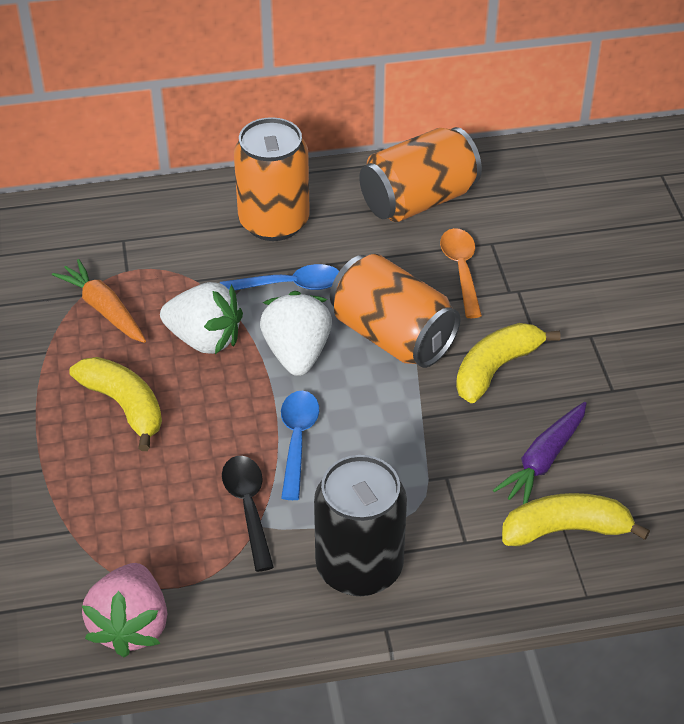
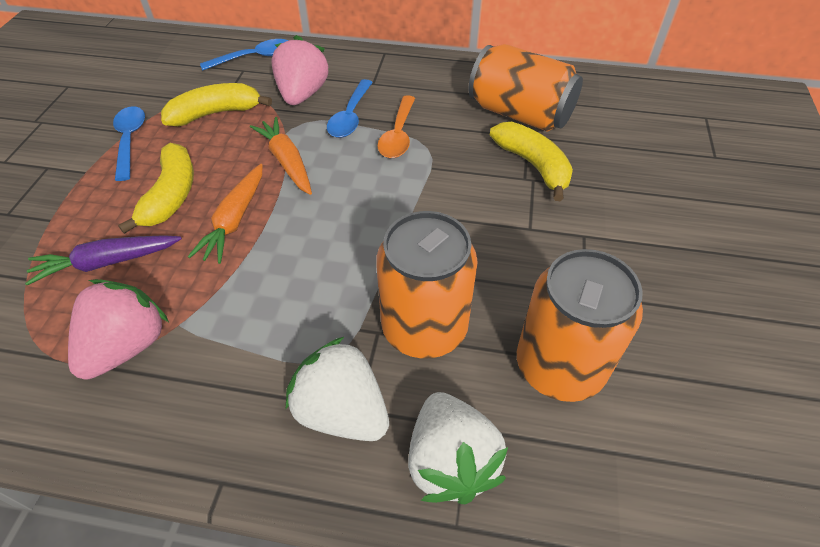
black can: 1 -> 0
black spoon: 1 -> 0
blue spoon: 2 -> 3
orange carrot: 1 -> 2
pink strawberry: 1 -> 2

